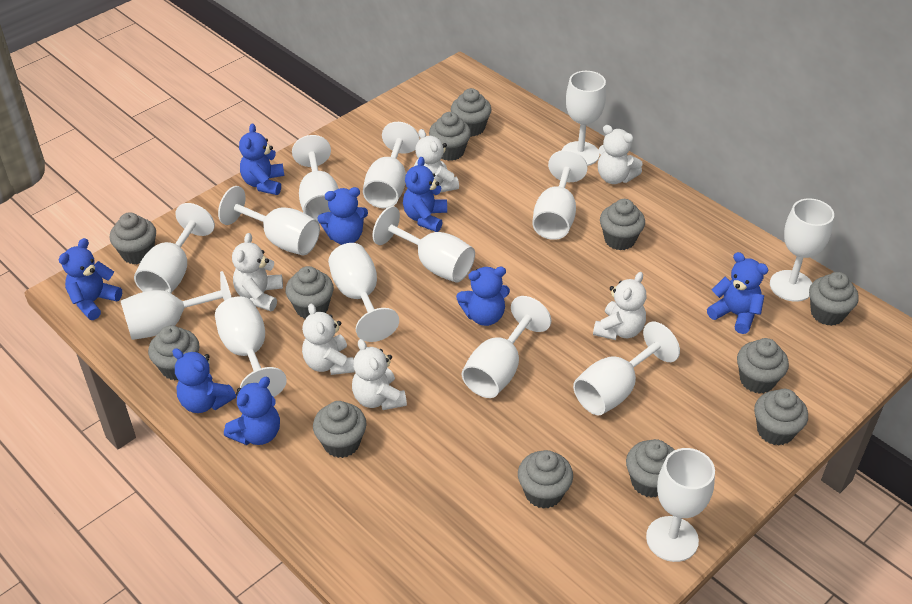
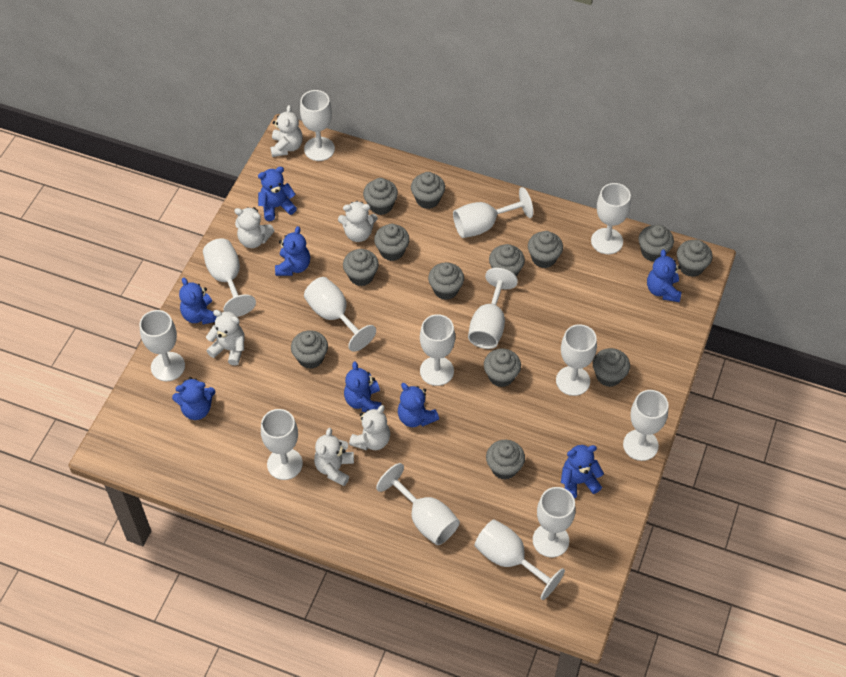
grey cupcake: 12 -> 13

